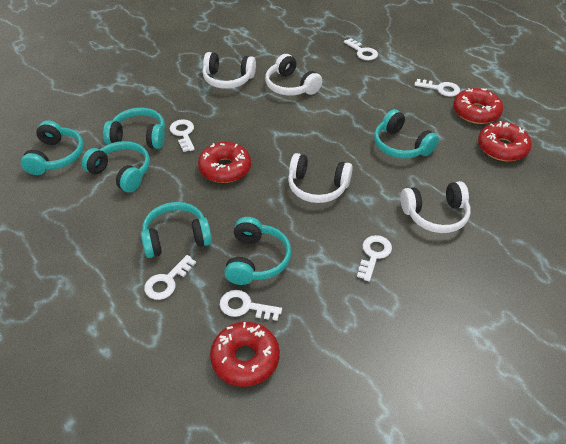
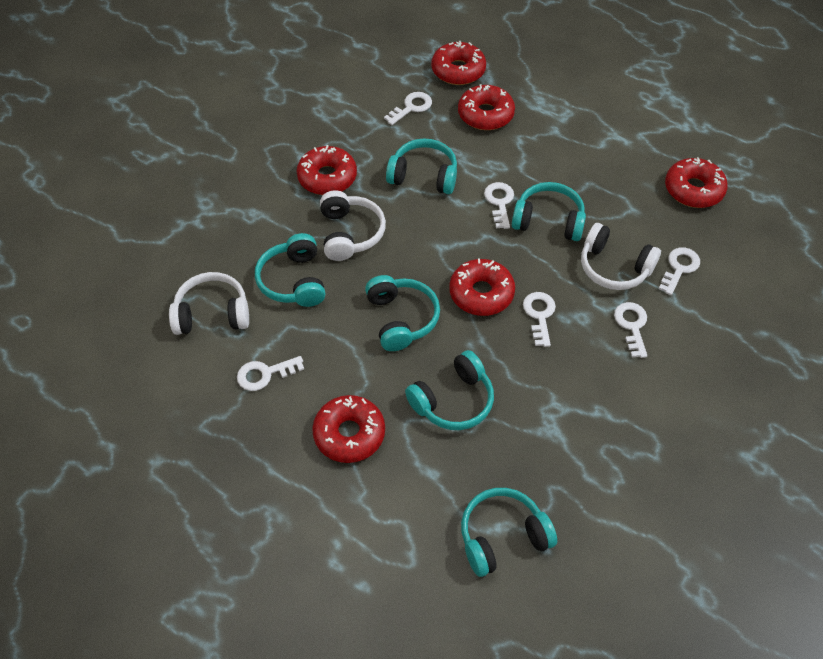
red donut: 4 -> 6
white headphones: 4 -> 3

